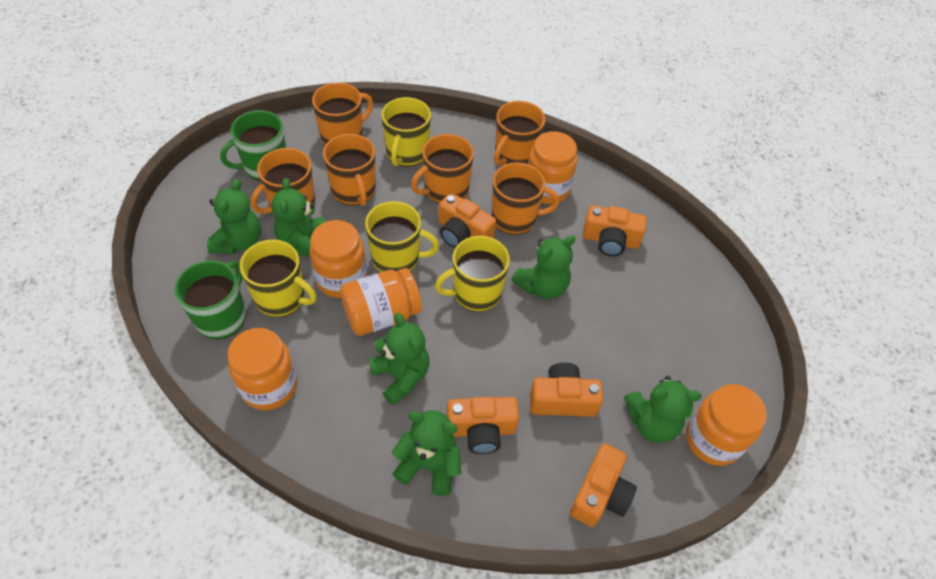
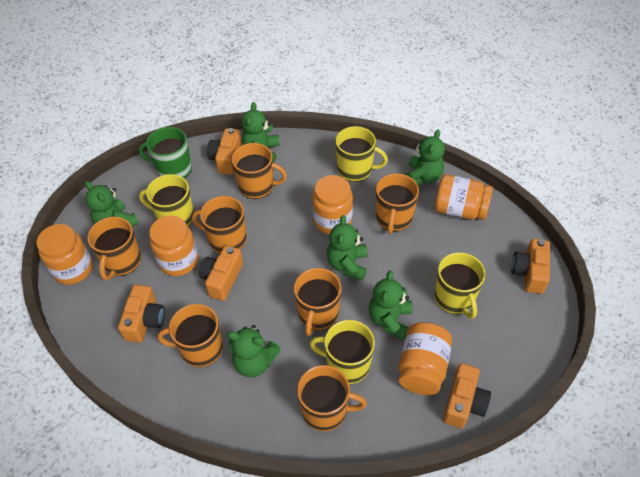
green mug: 2 -> 1
orange mug: 6 -> 7

